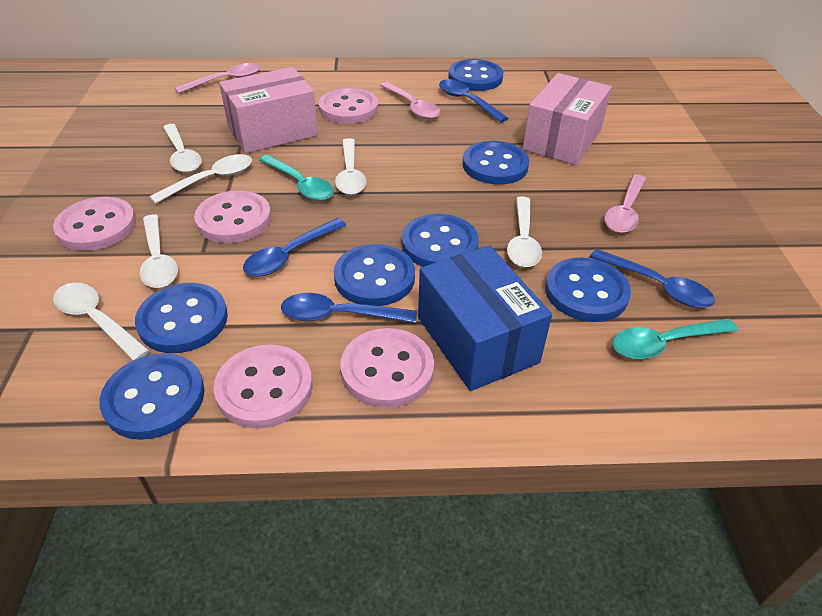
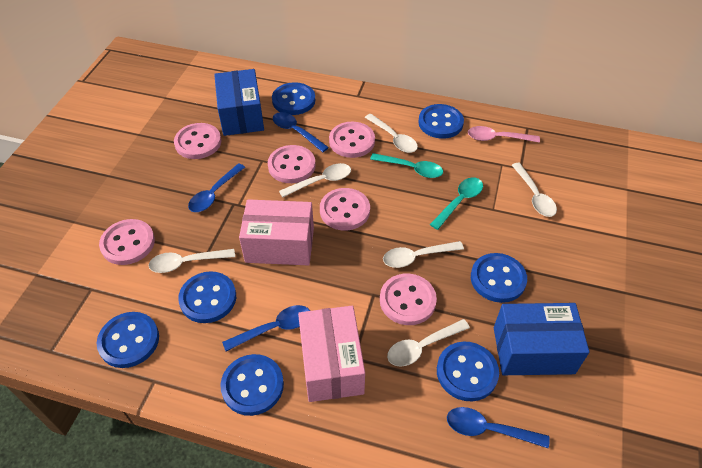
blue box: 1 -> 2
pink button: 5 -> 6
pink spoon: 3 -> 1

